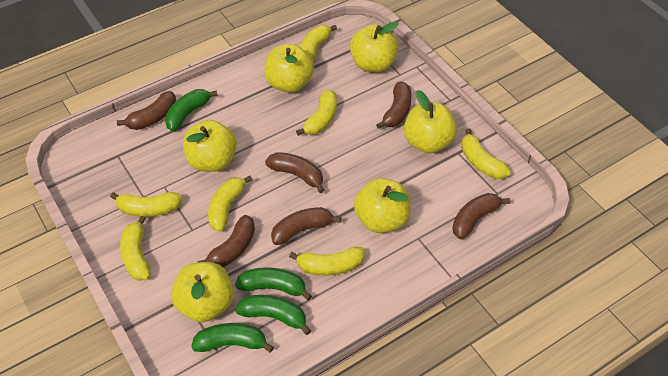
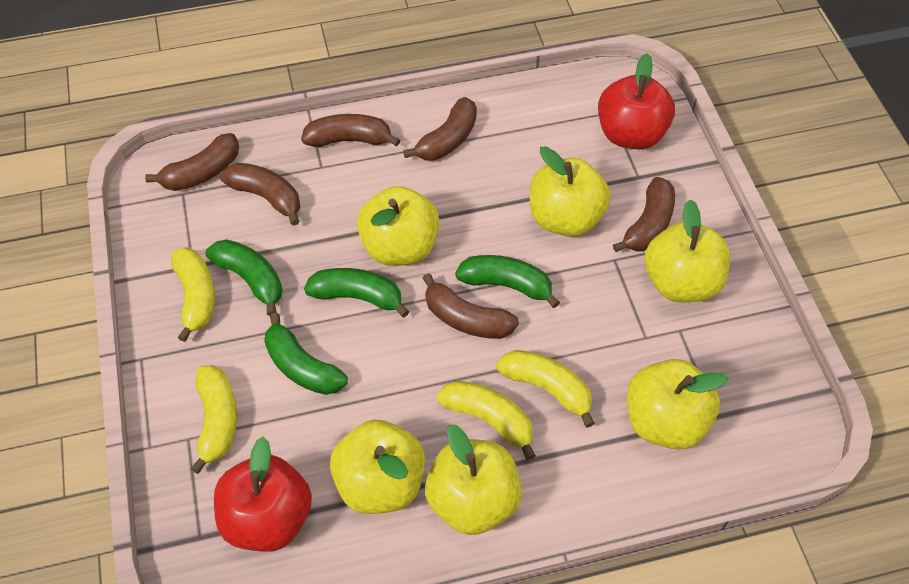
red apple: 0 -> 2
yellow banana: 7 -> 4

